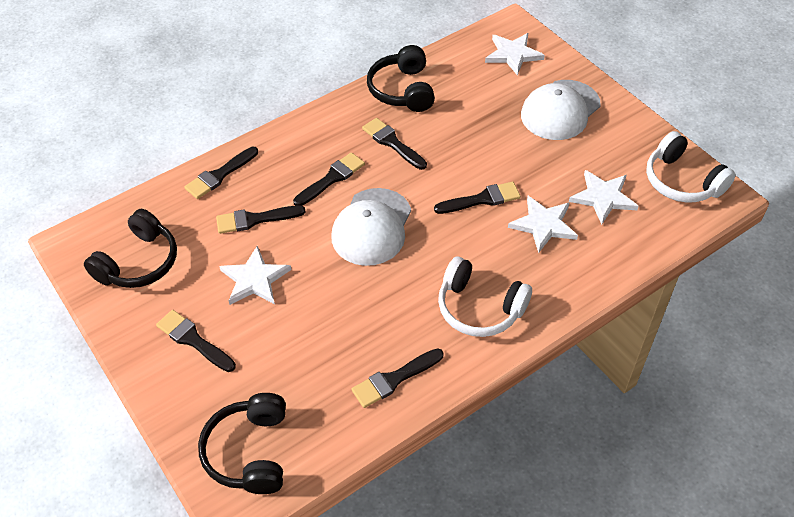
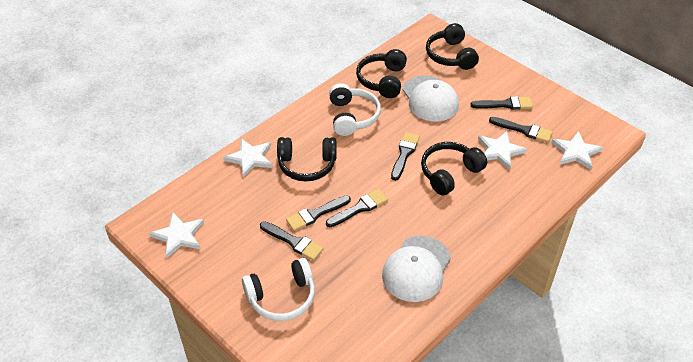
black brush: 7 -> 6
black headphones: 3 -> 4

